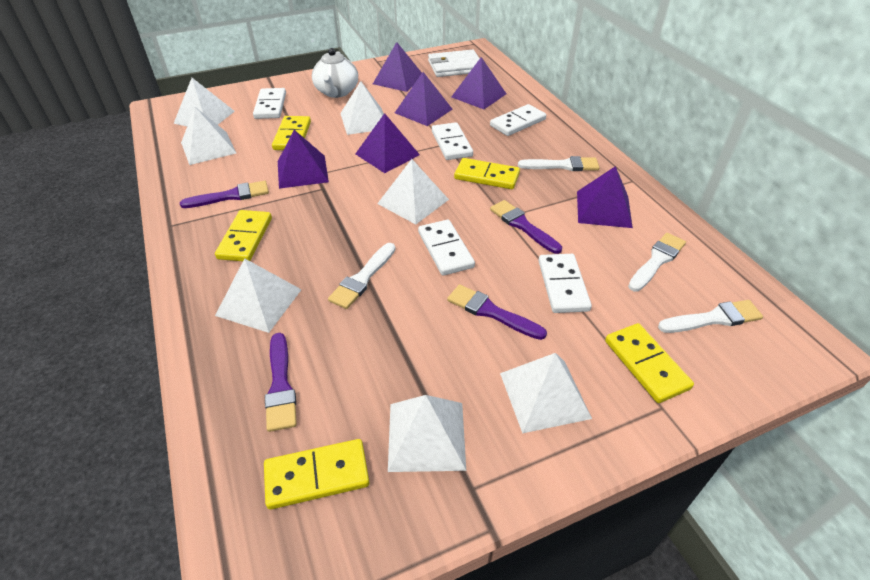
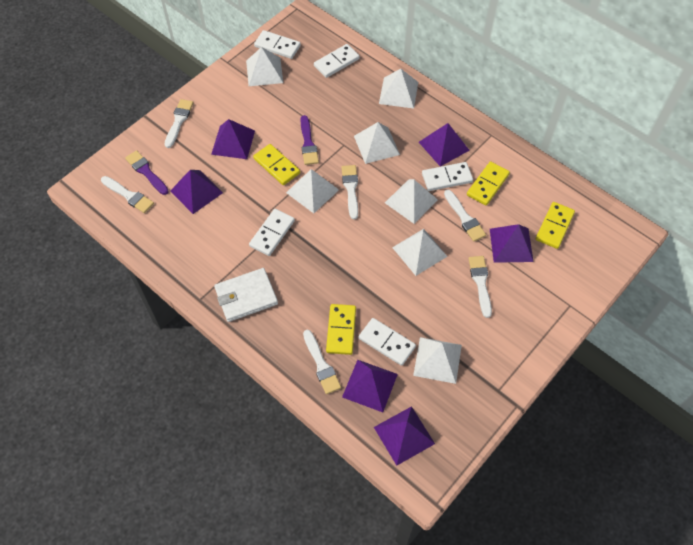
purple brush: 4 -> 2
white brush: 4 -> 6
white teapot: 1 -> 0
yellow domino: 5 -> 4

